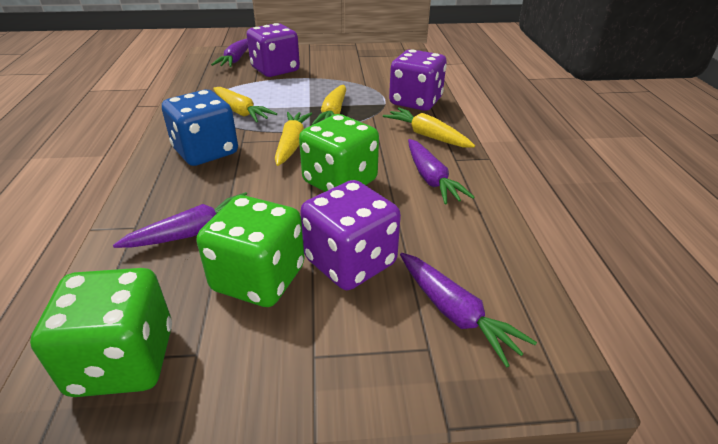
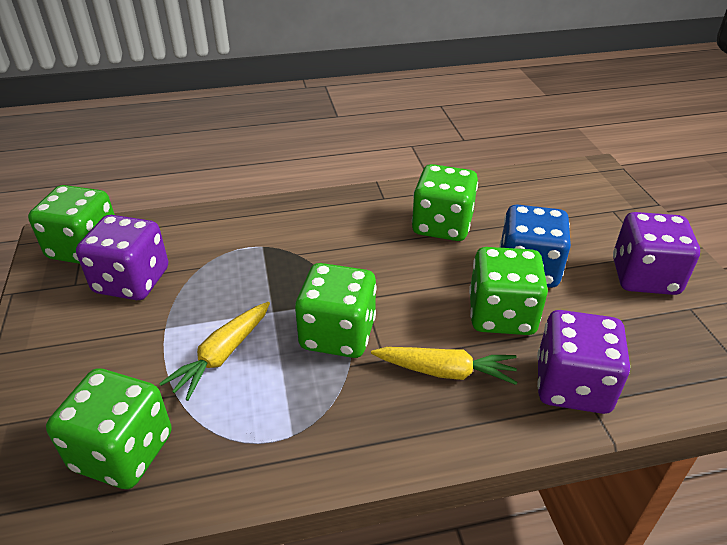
green dice: 3 -> 5
purple carrot: 4 -> 0
yellow carrot: 4 -> 2

